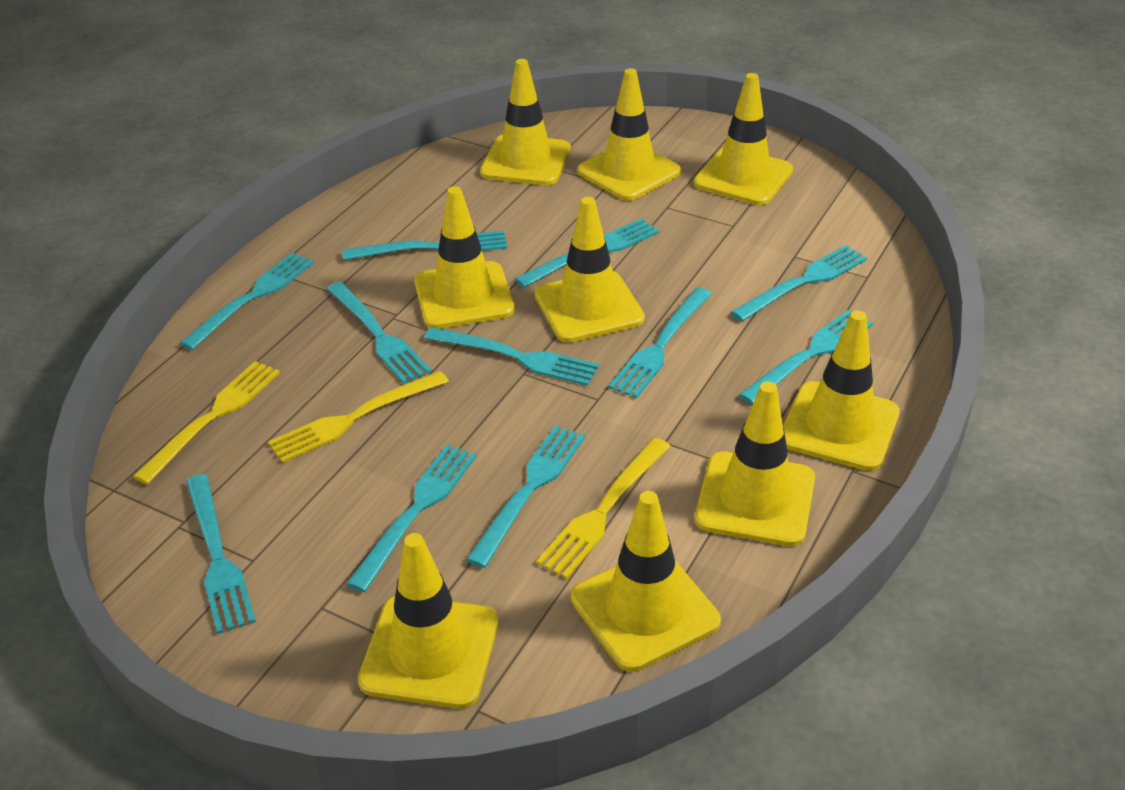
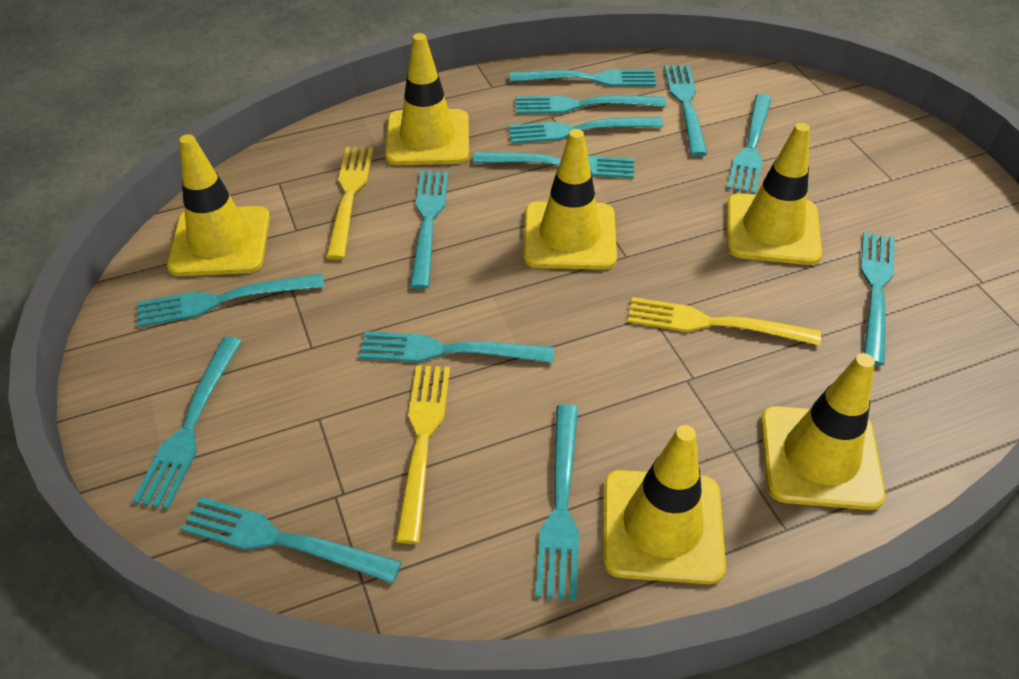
turquoise fork: 11 -> 13
yellow traffic cone: 9 -> 6

